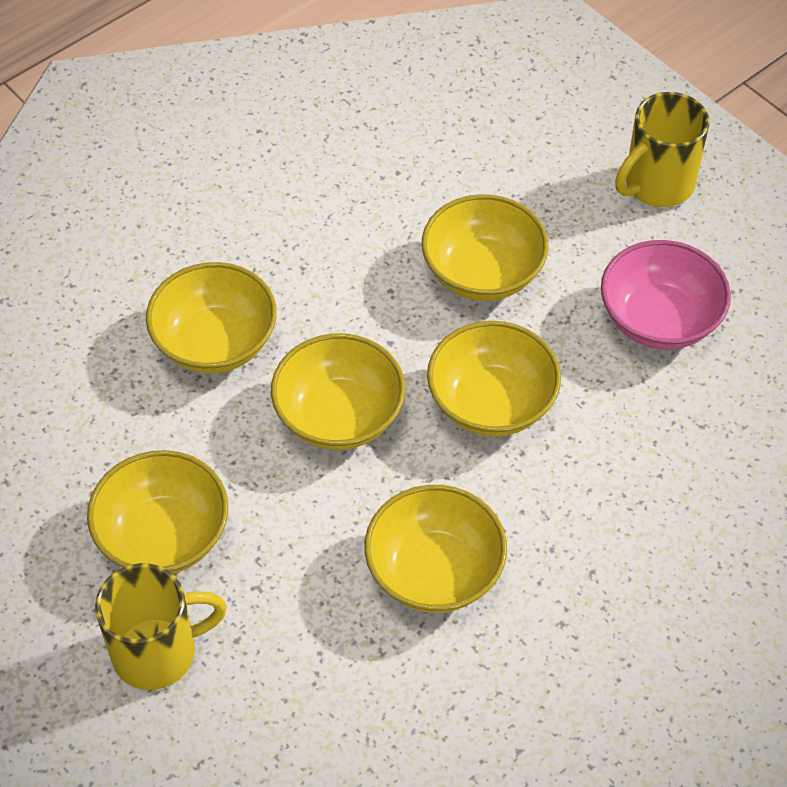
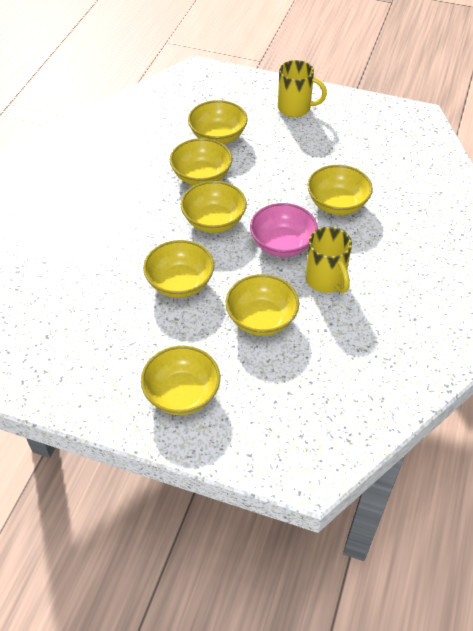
yellow bowl: 6 -> 7

